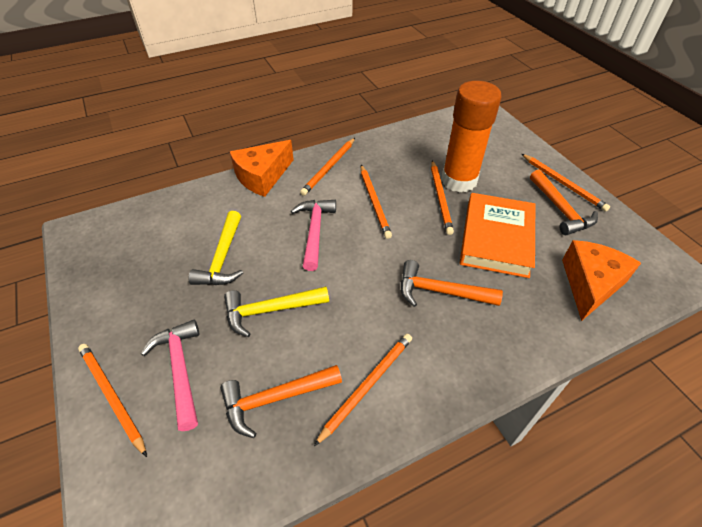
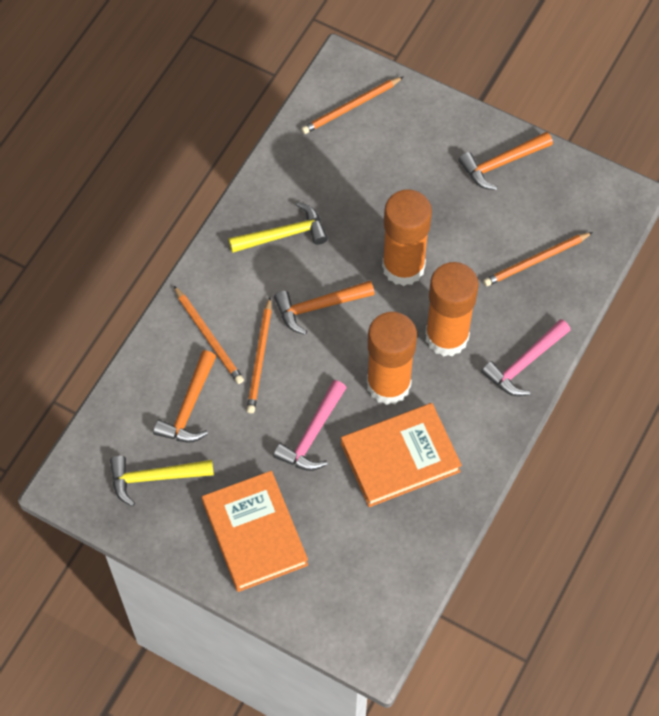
orange book: 1 -> 2
orange cheese: 2 -> 0
orange glue stick: 1 -> 3
orange pencil: 6 -> 4

